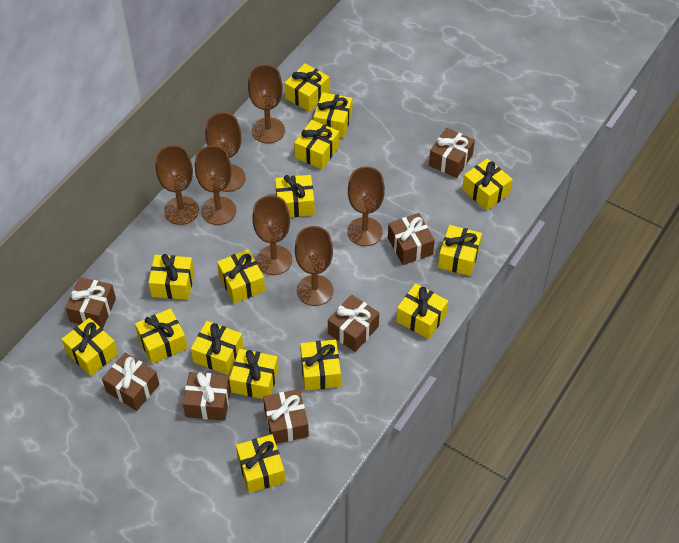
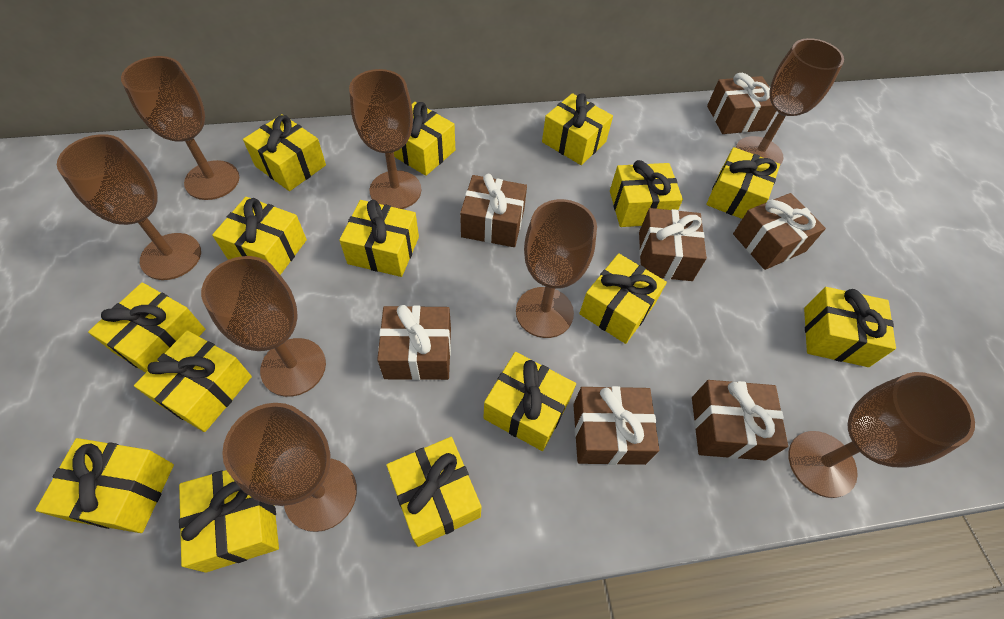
brown goblet: 7 -> 8

